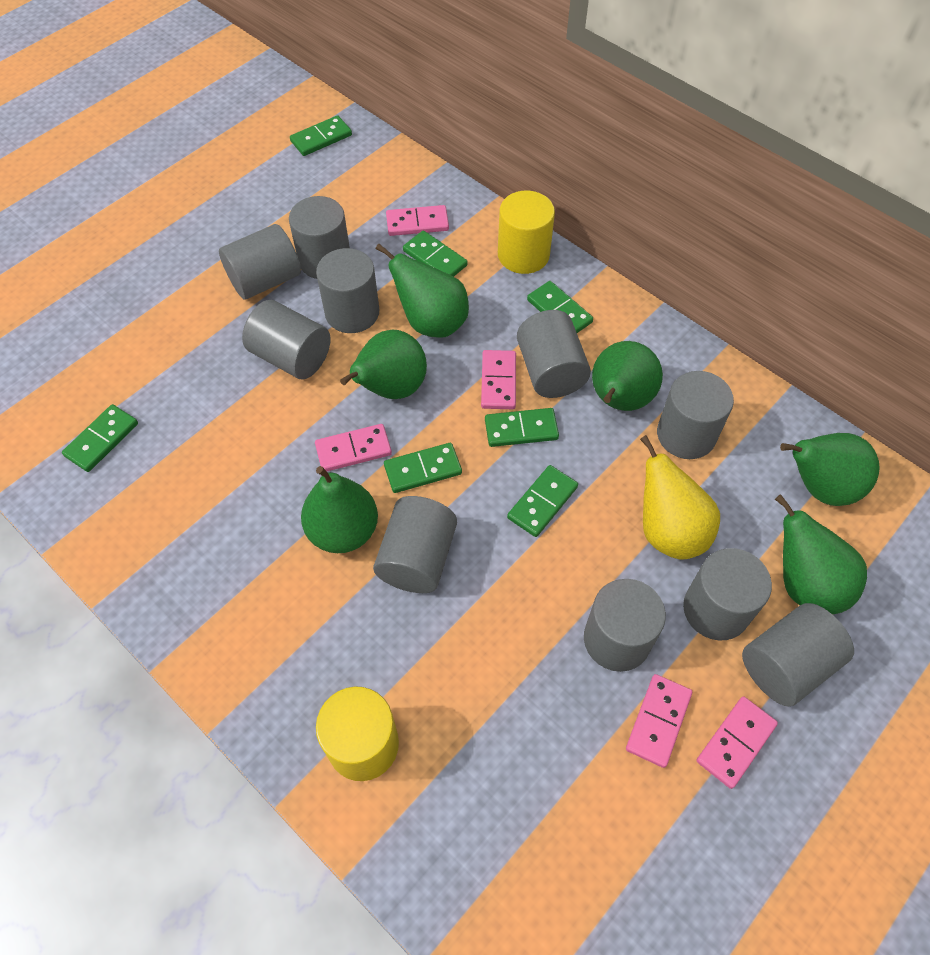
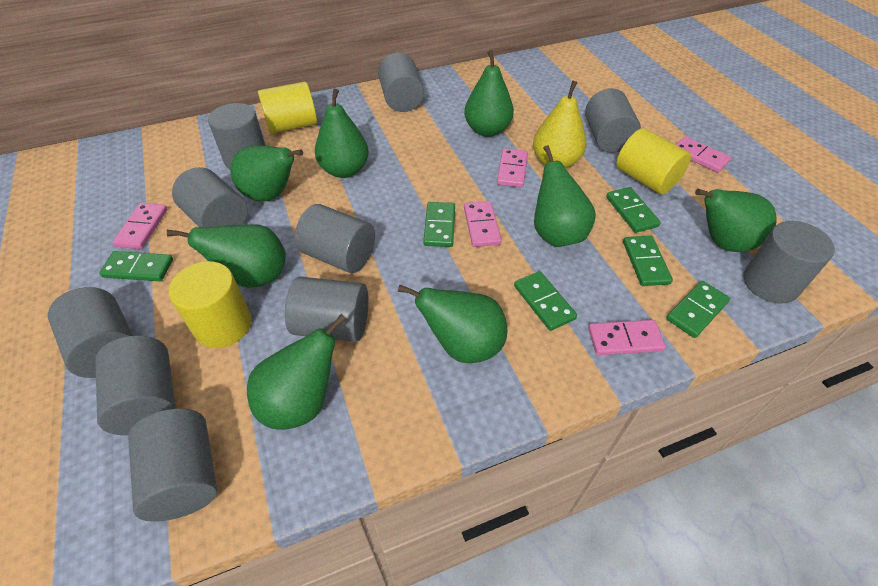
green domino: 7 -> 6
green pear: 6 -> 8
yellow cylinder: 2 -> 3

